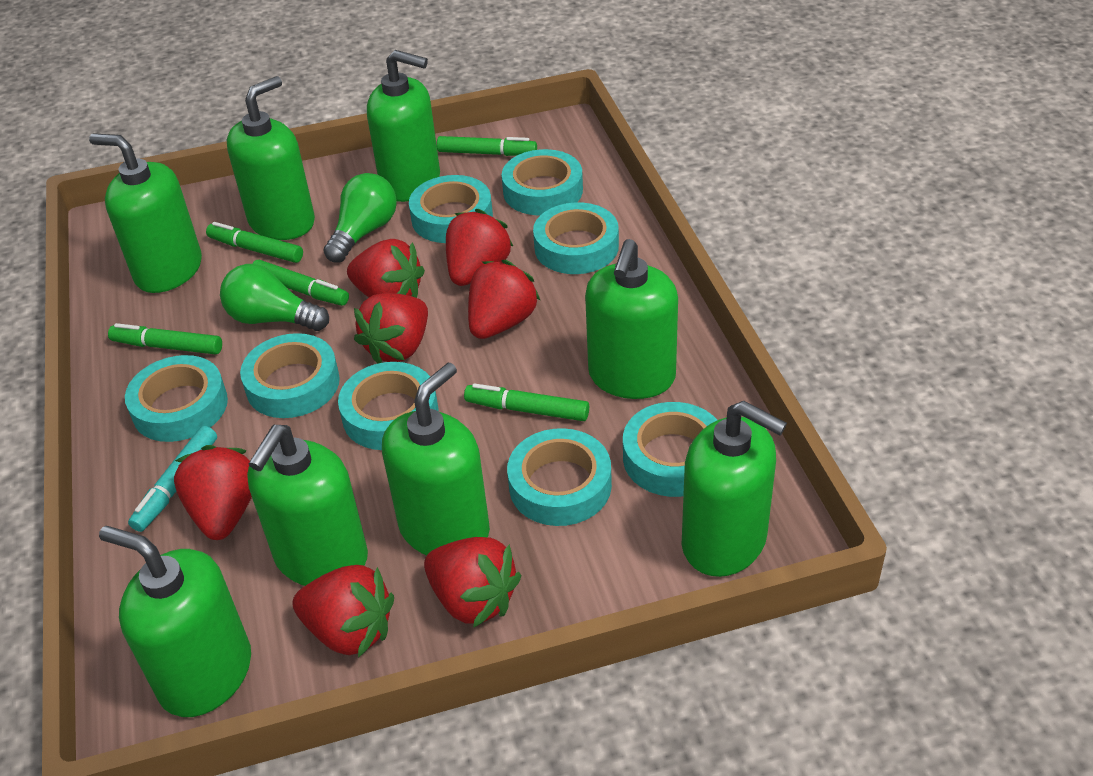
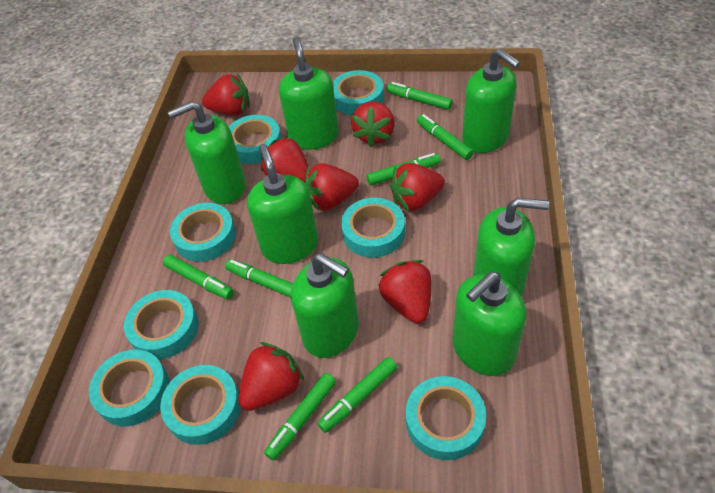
green light bulb: 2 -> 0
green marker: 5 -> 7
green soap dispenser: 8 -> 7
turquoise marker: 1 -> 0

